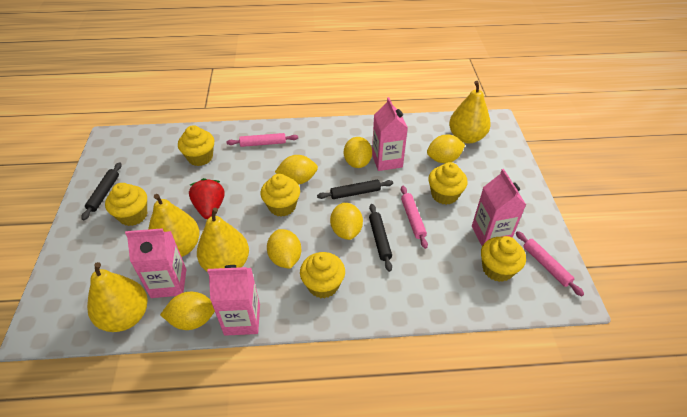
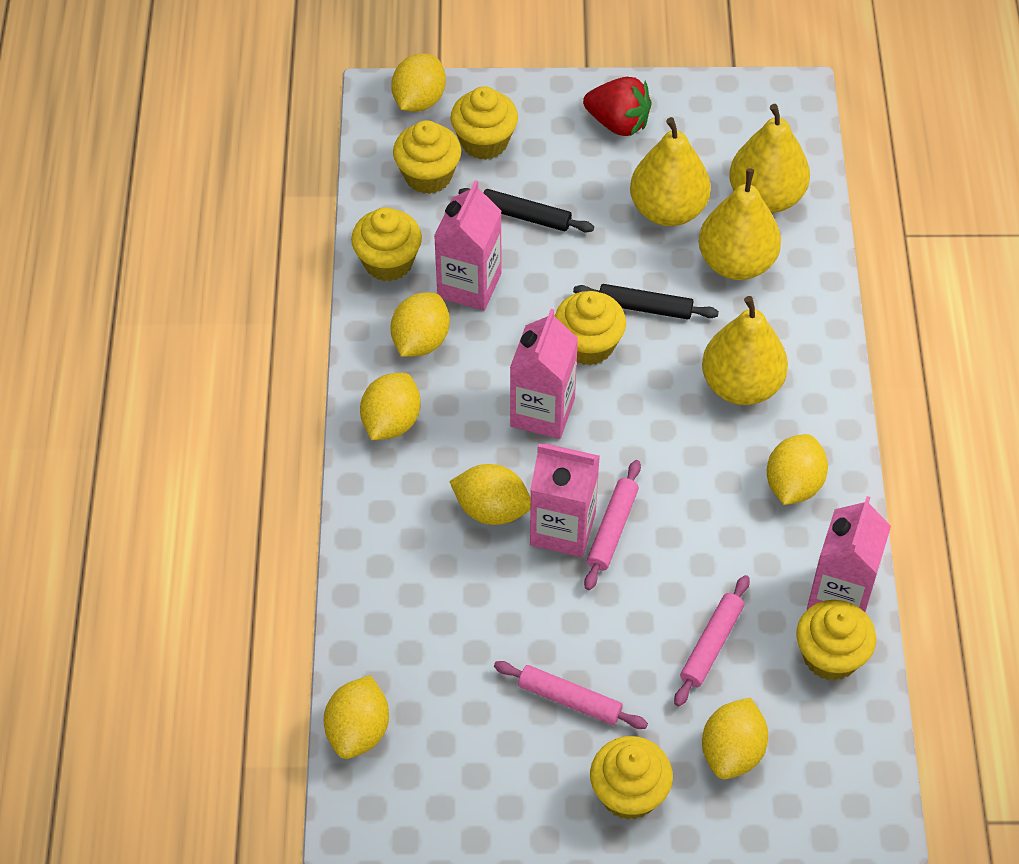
black rolling pin: 3 -> 2
yellow lemon: 6 -> 7

